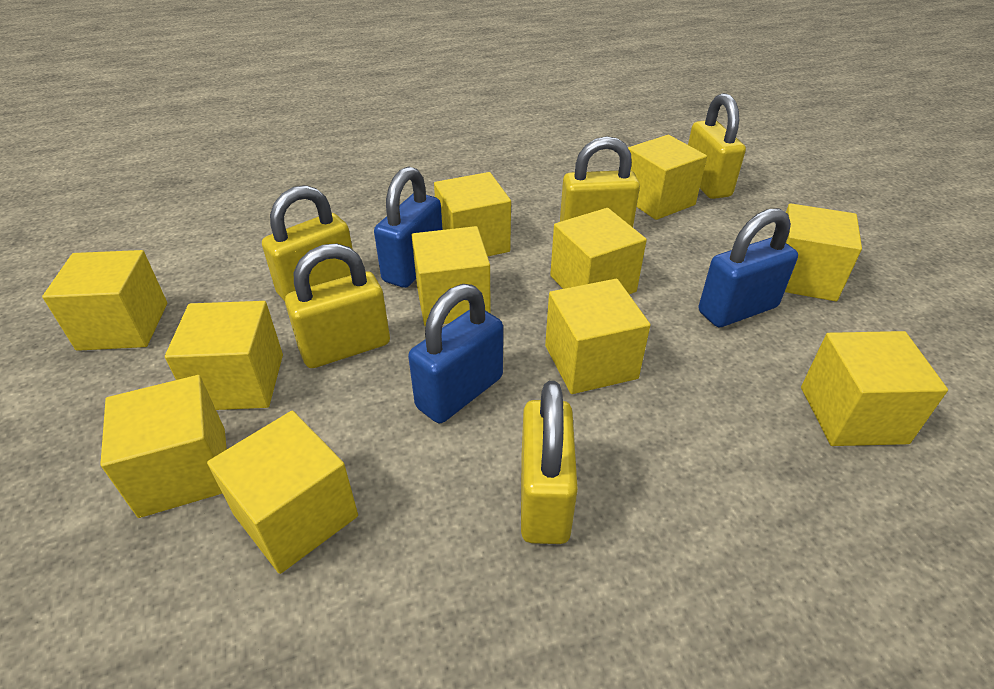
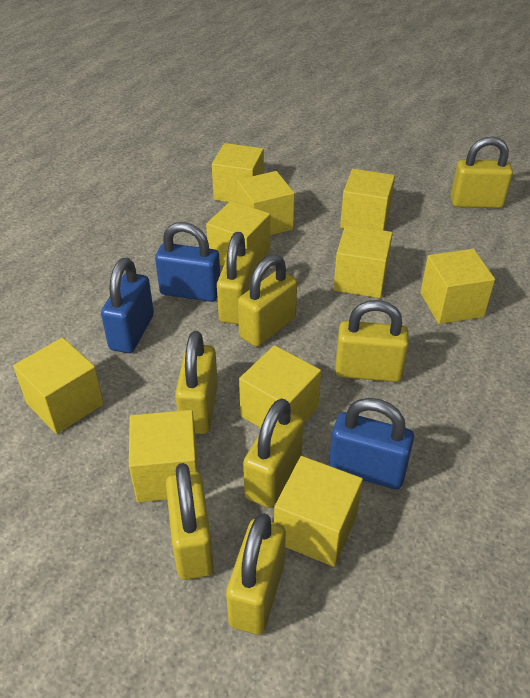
yellow cube: 11 -> 10
yellow padlock: 5 -> 8

